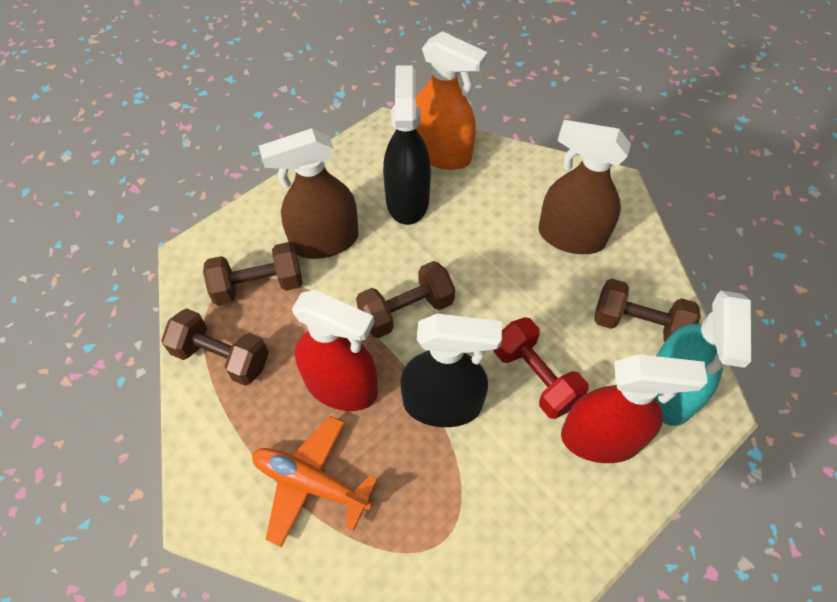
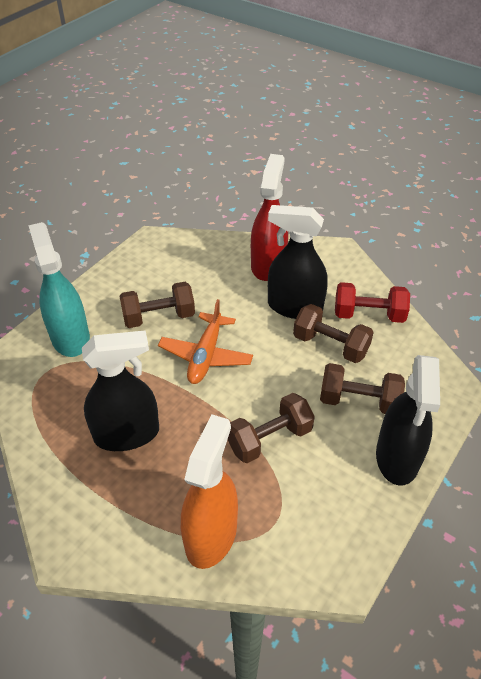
black spray bottle: 2 -> 3
brown spray bottle: 2 -> 0
red spray bottle: 2 -> 1

